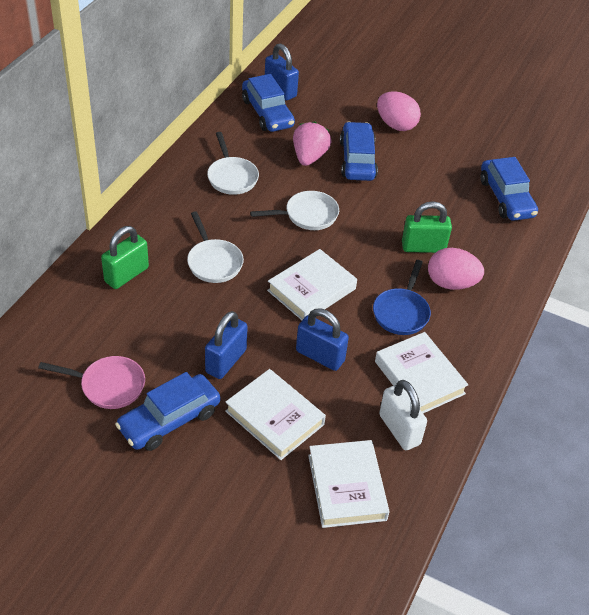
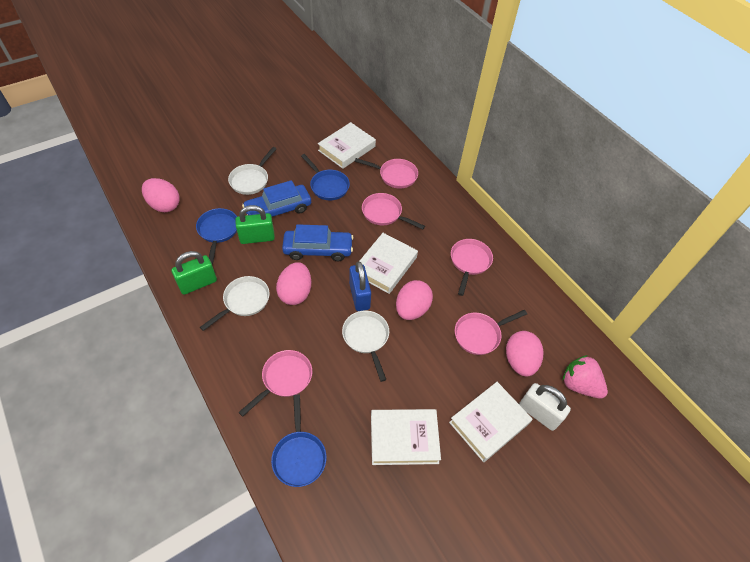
blue car: 4 -> 2
blue padlock: 3 -> 1
blue pan: 1 -> 3
pink egg: 2 -> 4
pink pan: 1 -> 5

